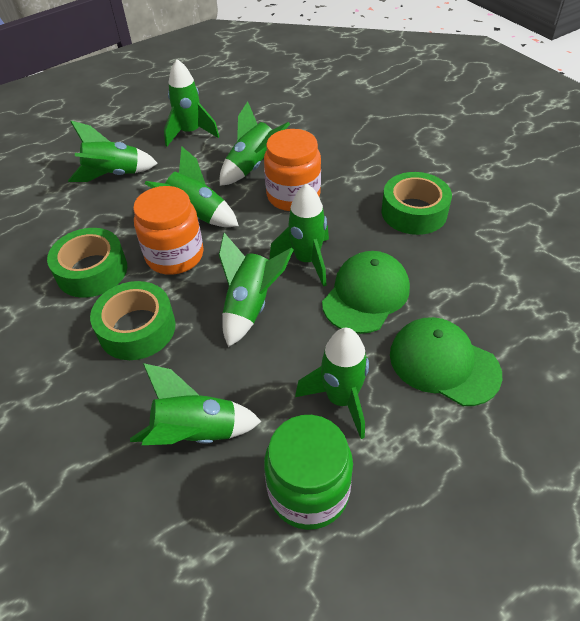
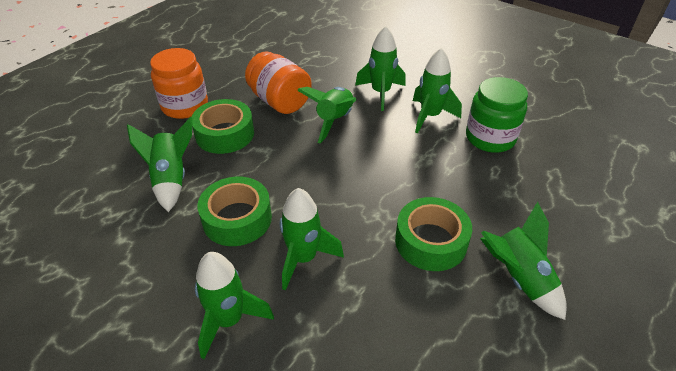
green cap: 2 -> 0
green rocket: 8 -> 7

